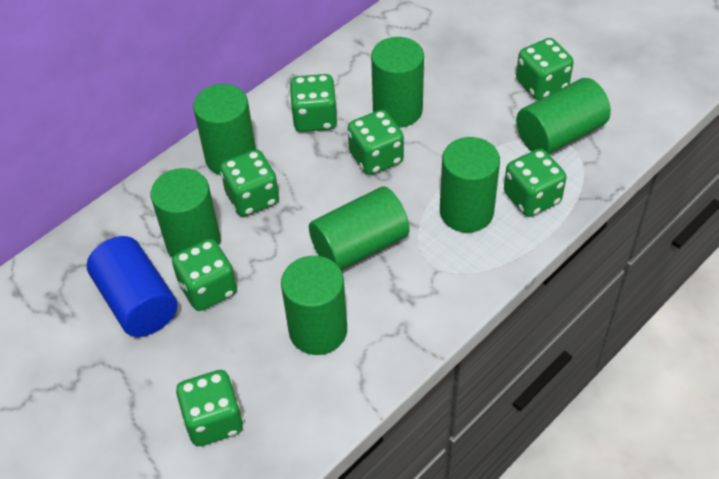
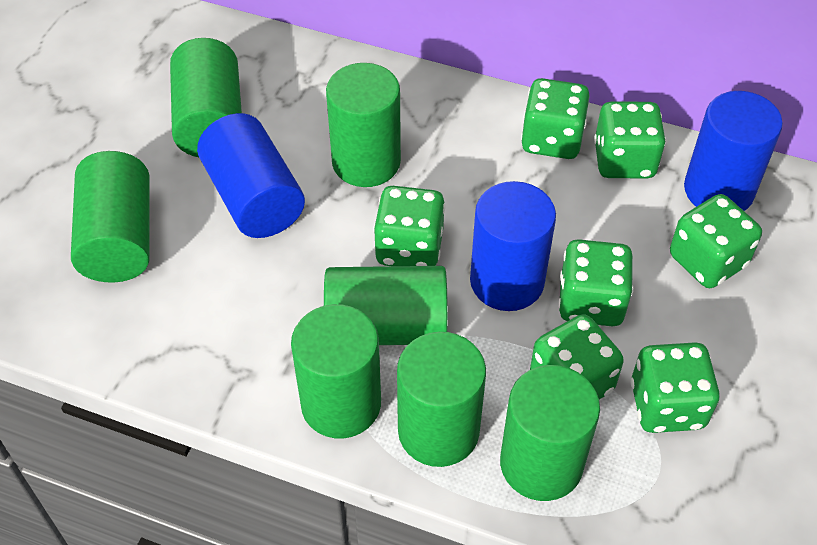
blue cylinder: 1 -> 3

